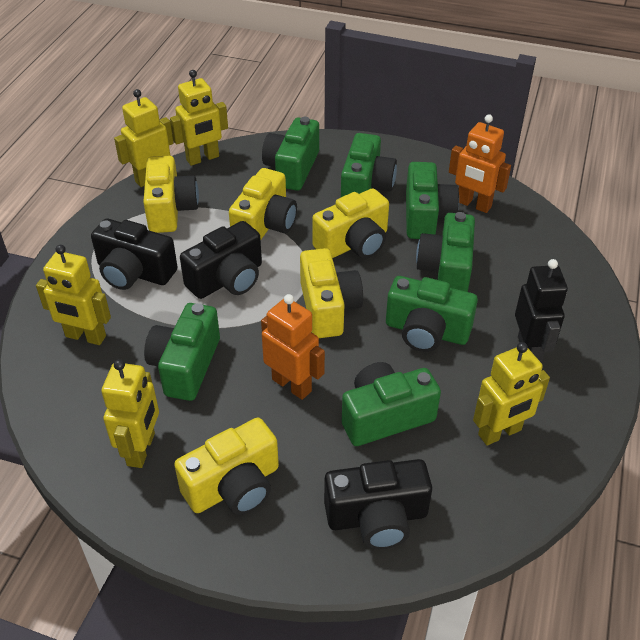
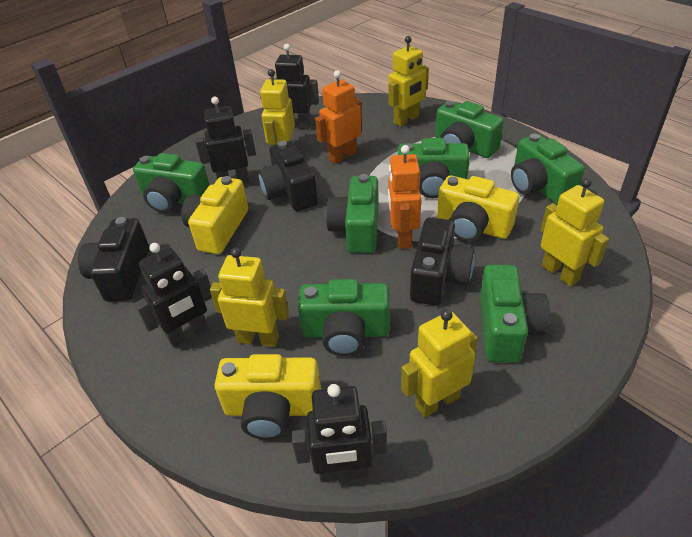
black robot: 1 -> 4
yellow camera: 5 -> 3

